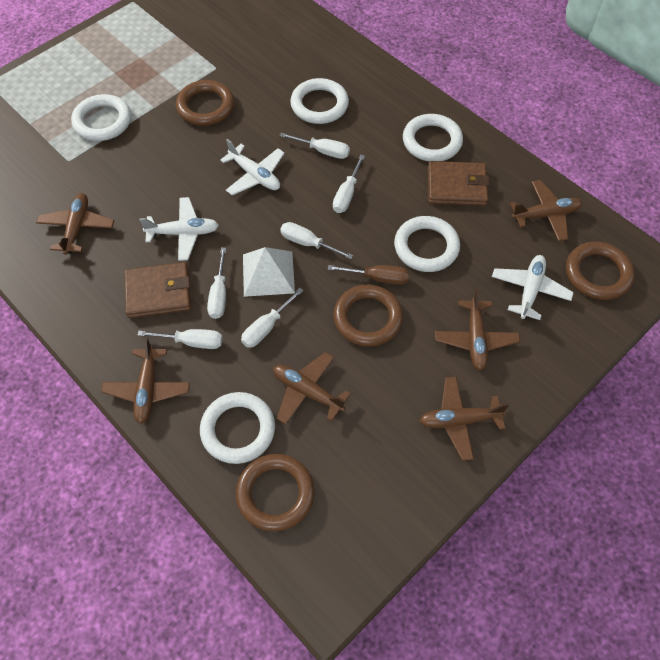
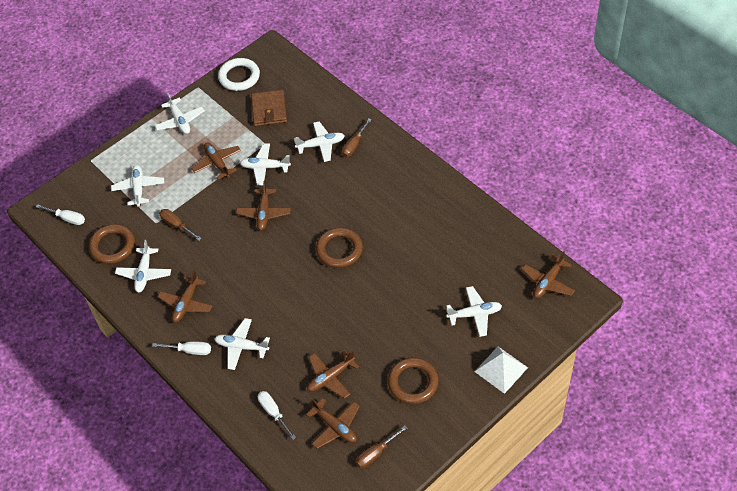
brown ring: 4 -> 3
brown screwdriver: 1 -> 3
brown wallet: 2 -> 1
white plane: 3 -> 7
white ring: 5 -> 1
white screwdriver: 6 -> 3

